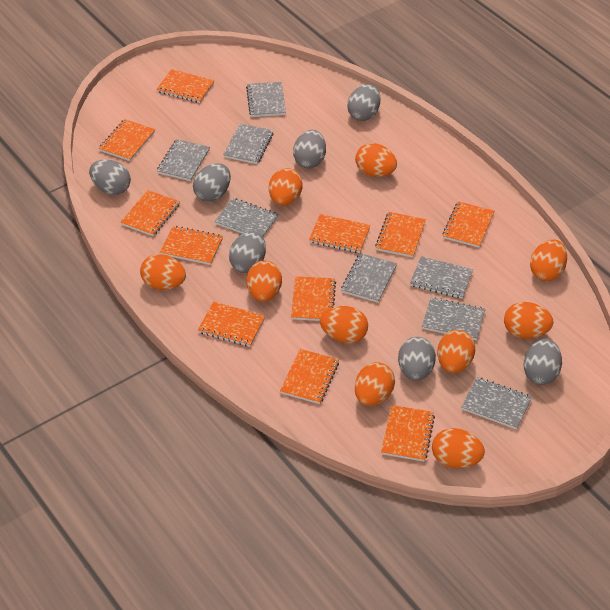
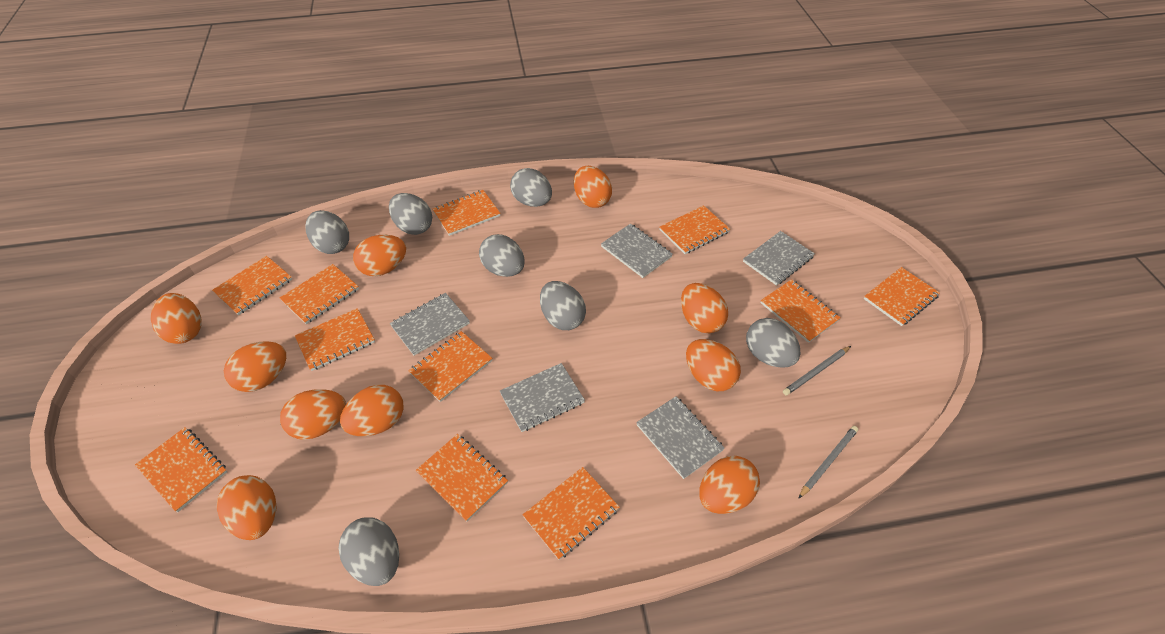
grey notebook: 8 -> 5
grey pencil: 0 -> 2

